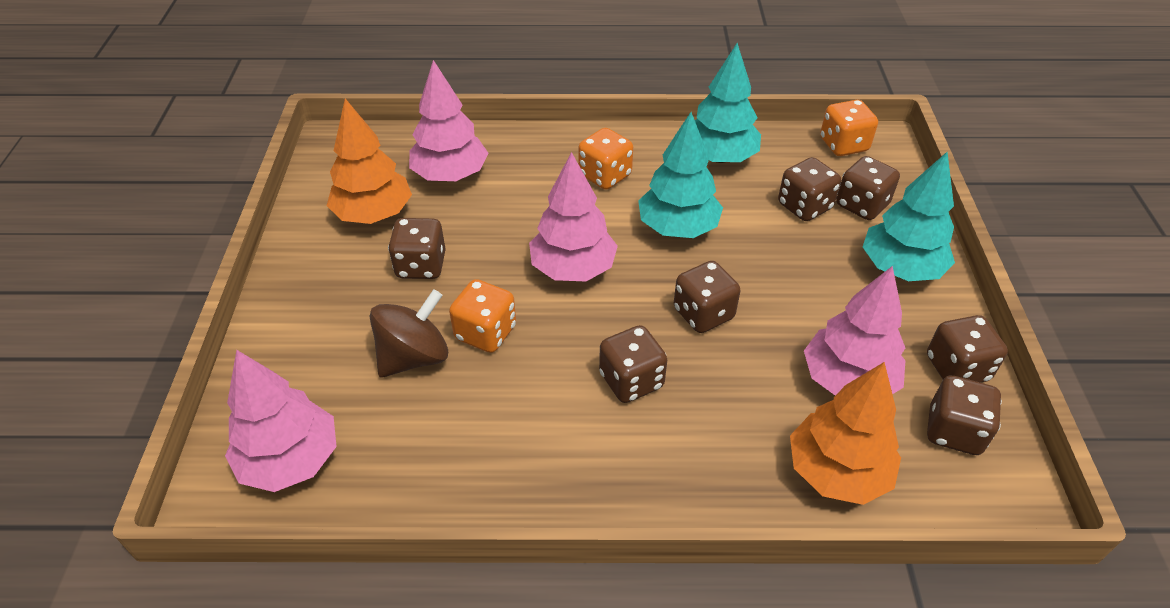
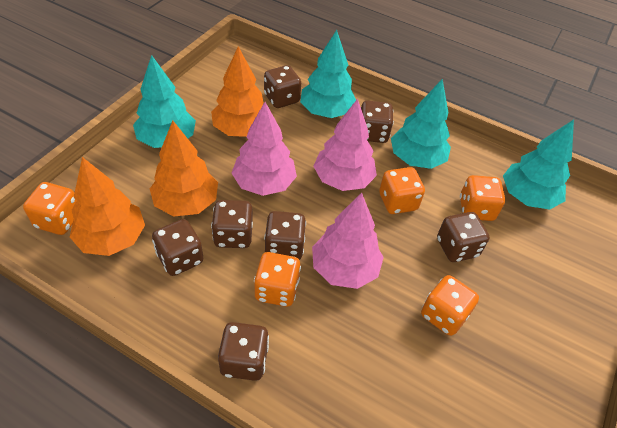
brown spinning top: 1 -> 0
orange dice: 3 -> 5
orange tree: 2 -> 3
pink tree: 4 -> 3
turquoise tree: 3 -> 4

